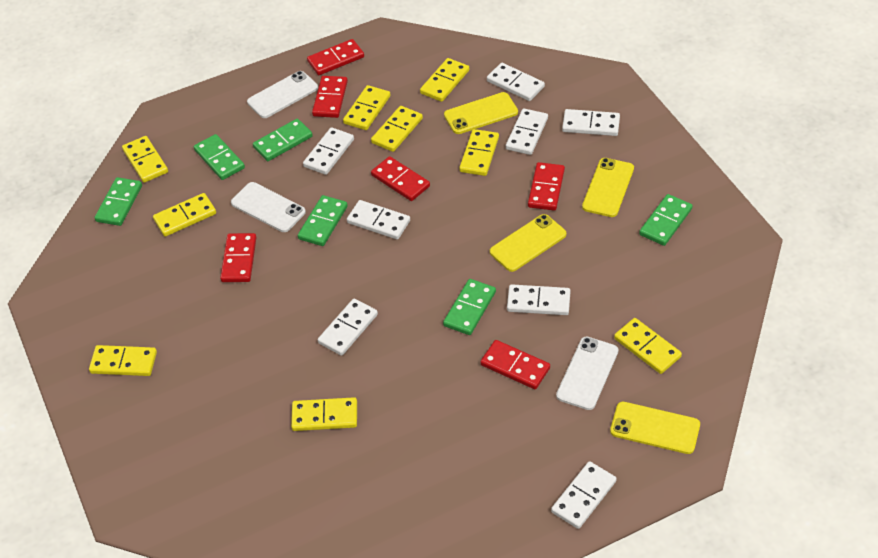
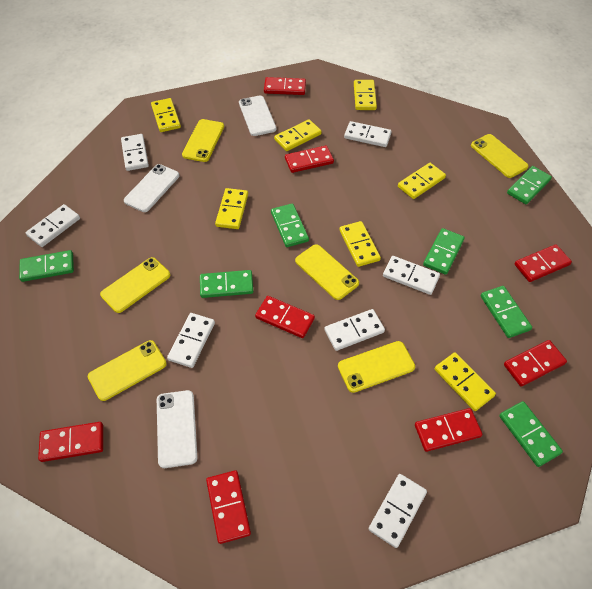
green domino: 6 -> 7
red domino: 6 -> 8
white domino: 8 -> 7
yellow domino: 9 -> 7
yellow phone: 4 -> 6

